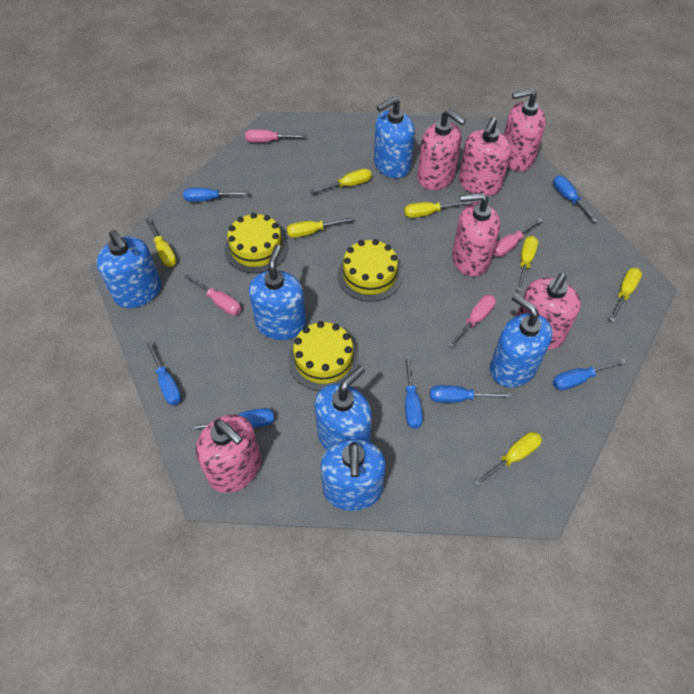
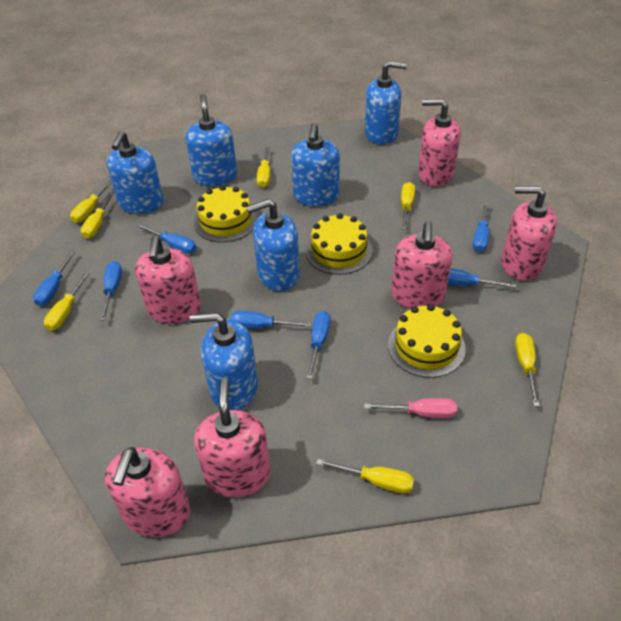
pink screwdriver: 4 -> 1

